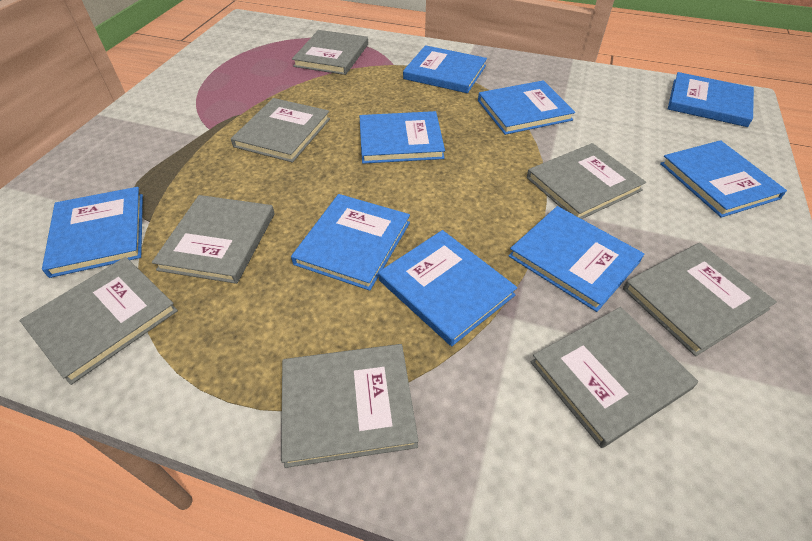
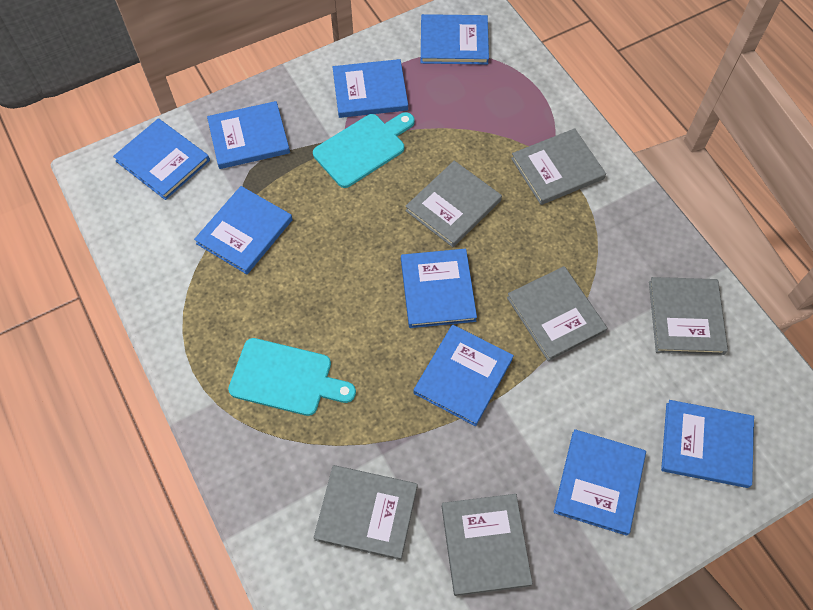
grey book: 8 -> 6
turquoise cutting board: 0 -> 2

